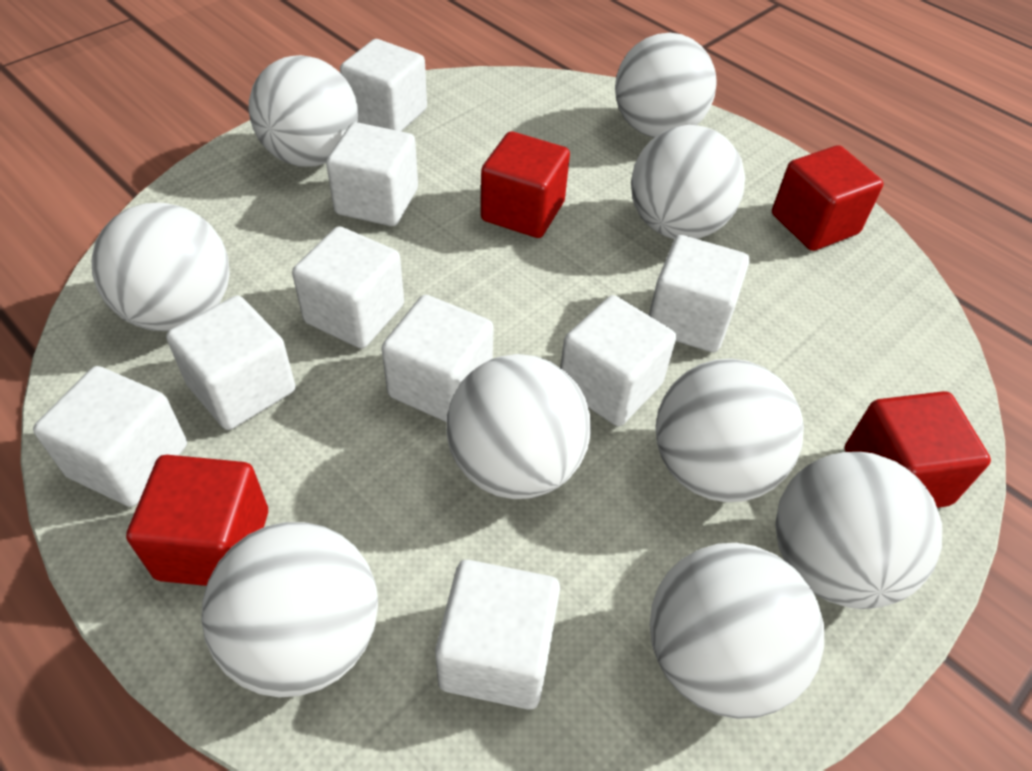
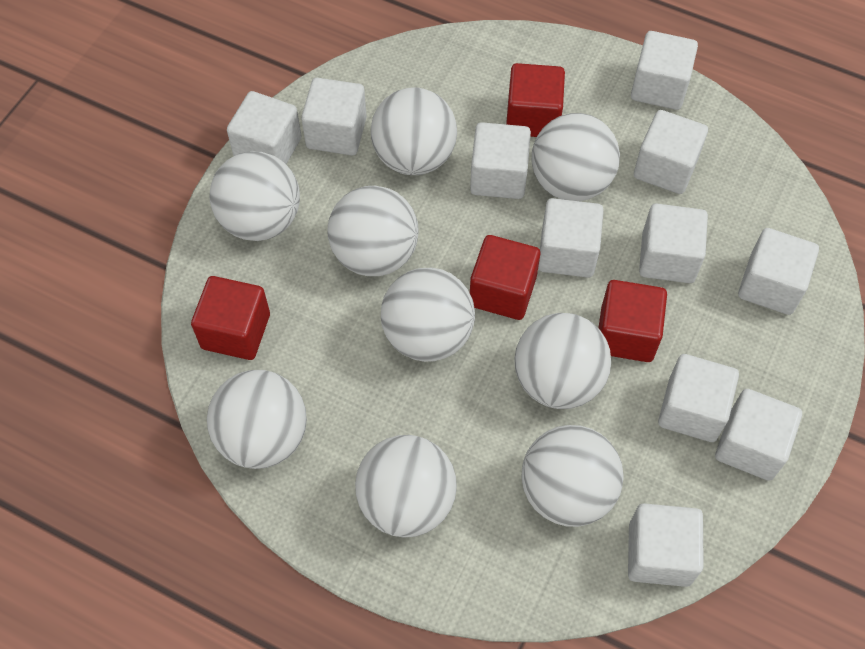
white cube: 9 -> 11

